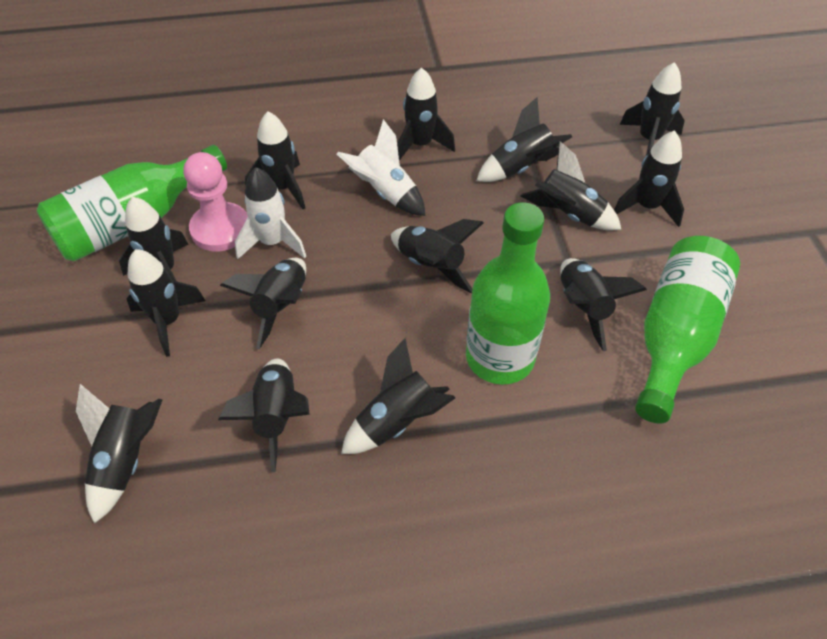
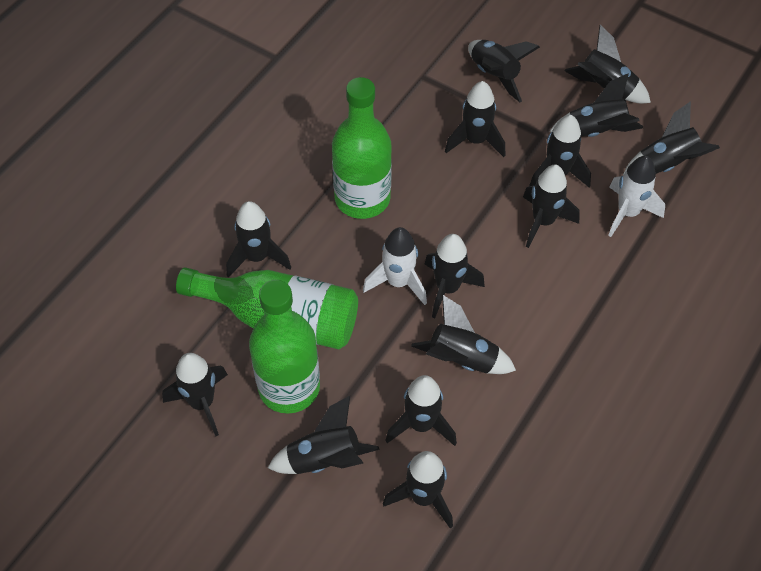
pink pawn: 1 -> 0

